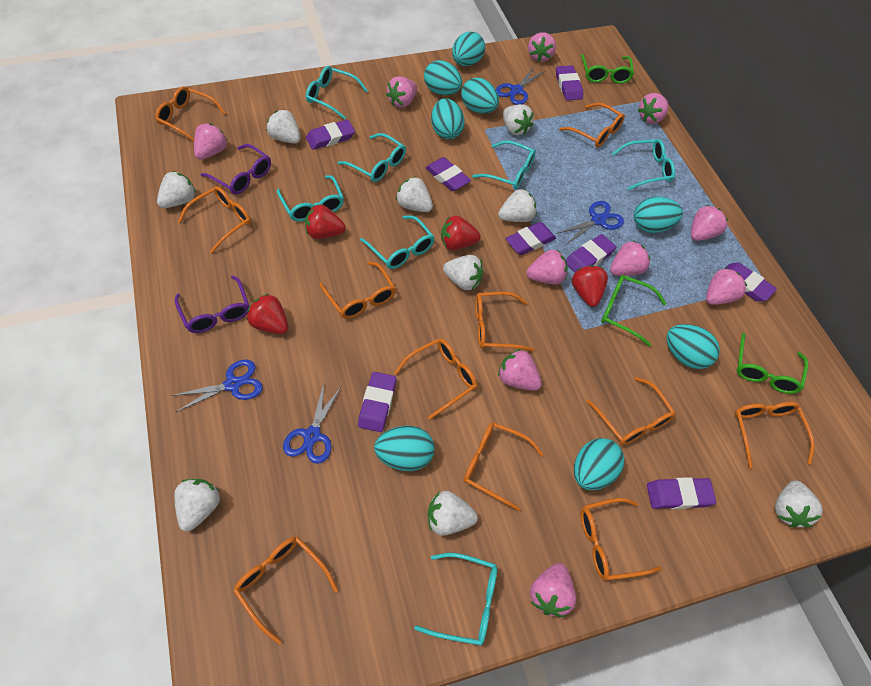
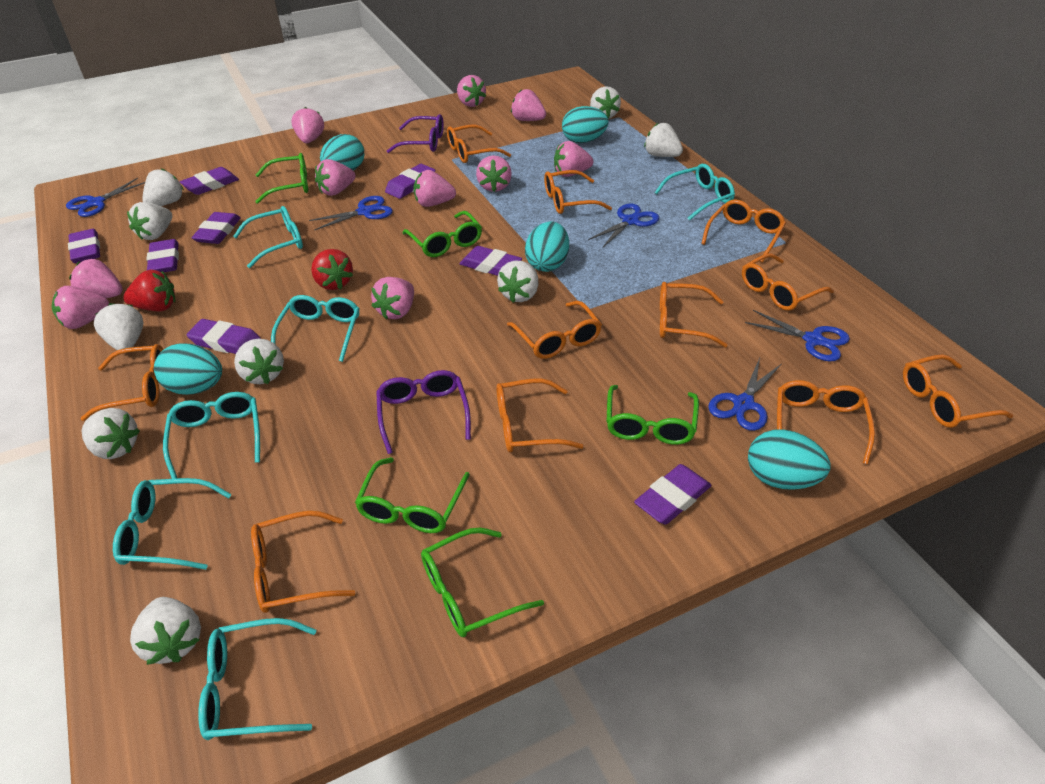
blue scissors: 4 -> 5
green glasses: 3 -> 5
red strawberry: 4 -> 2
turquoise egg: 8 -> 5
turquoise glasses: 7 -> 6

